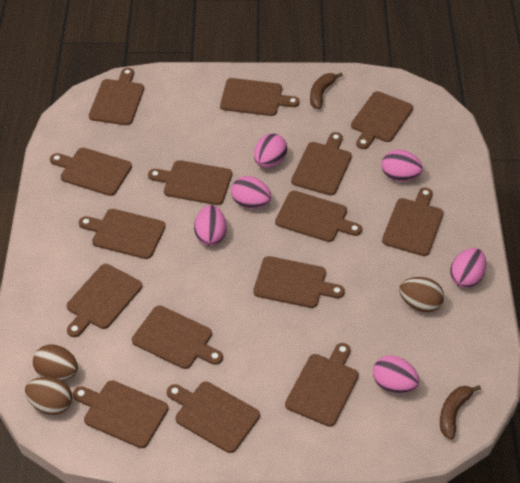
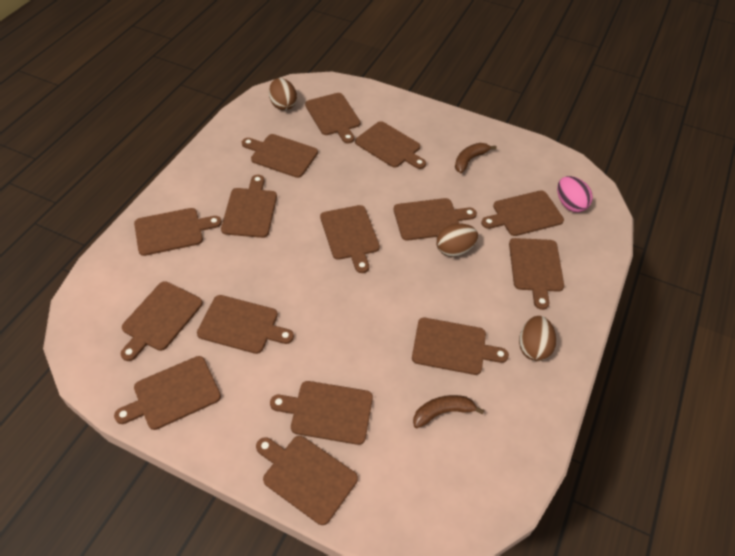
pink egg: 6 -> 1

